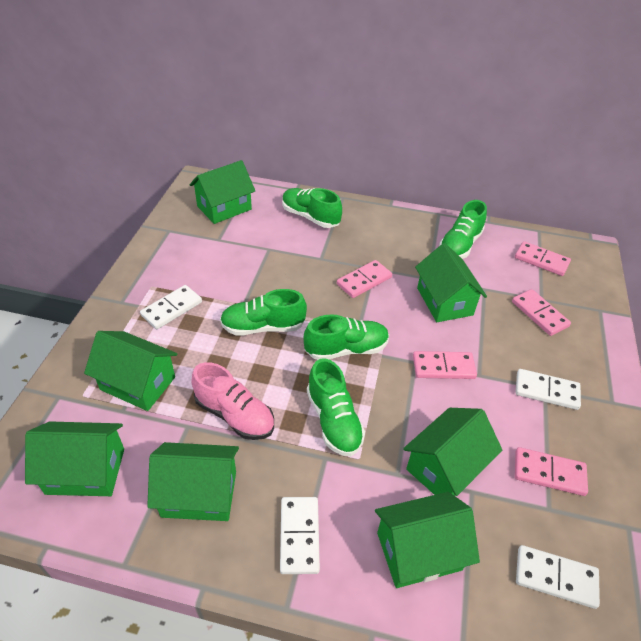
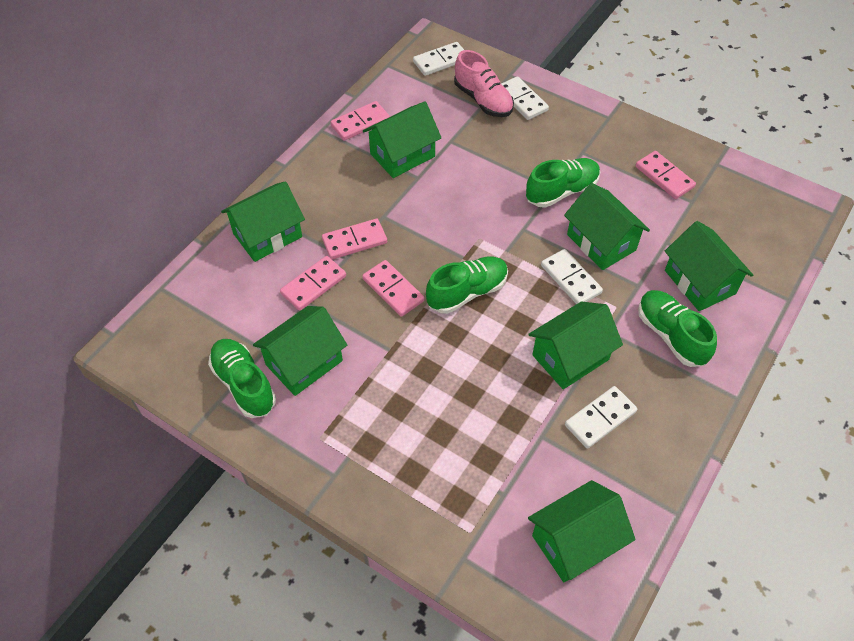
green shoe: 5 -> 4

